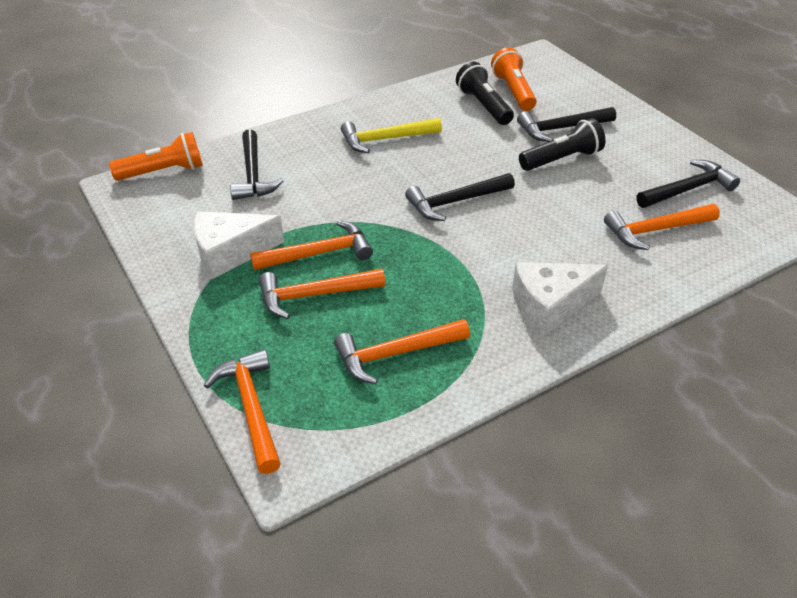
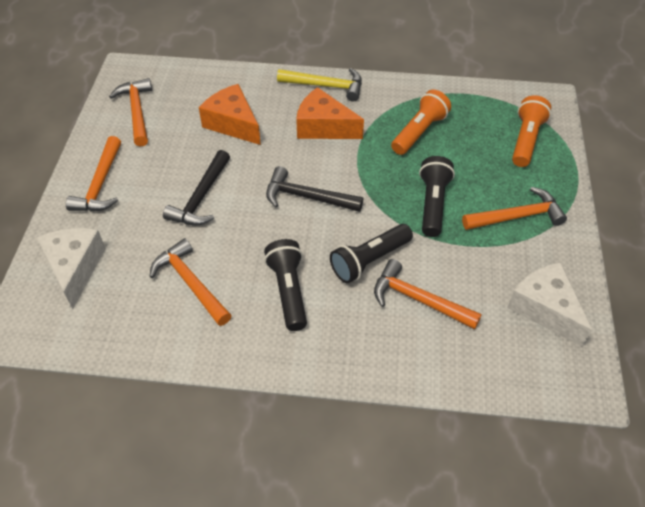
black flashlight: 2 -> 3
black hammer: 4 -> 2
orange cheese: 0 -> 2

